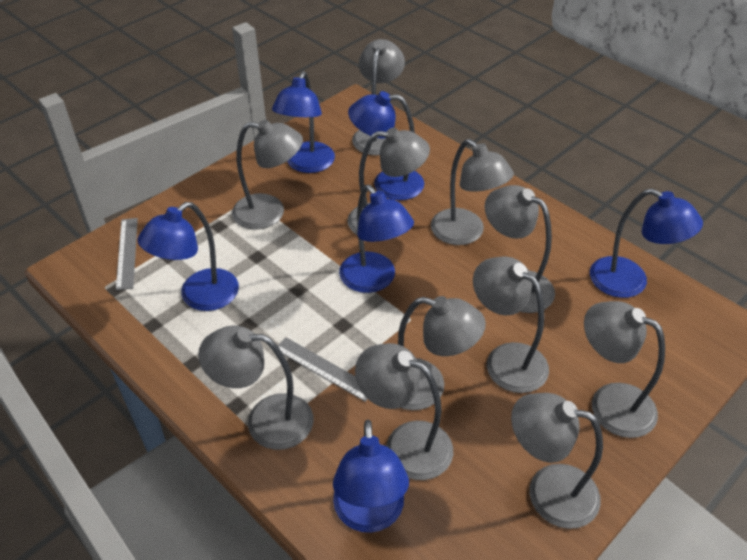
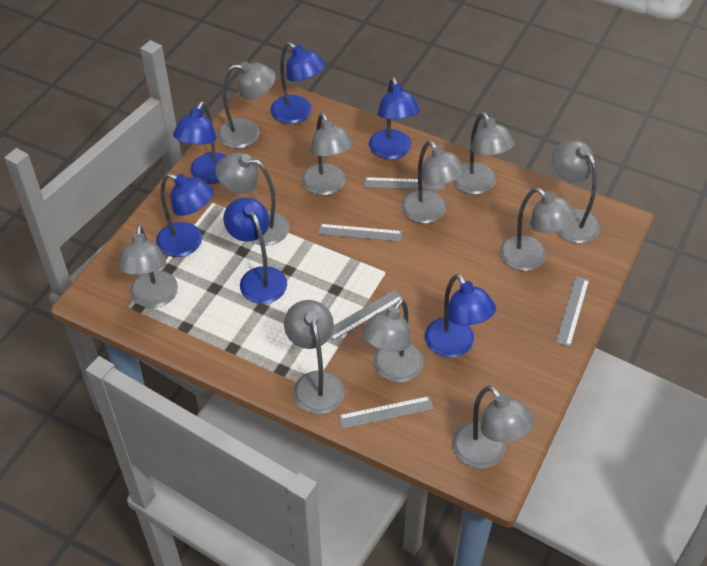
grey ruler: 2 -> 5

